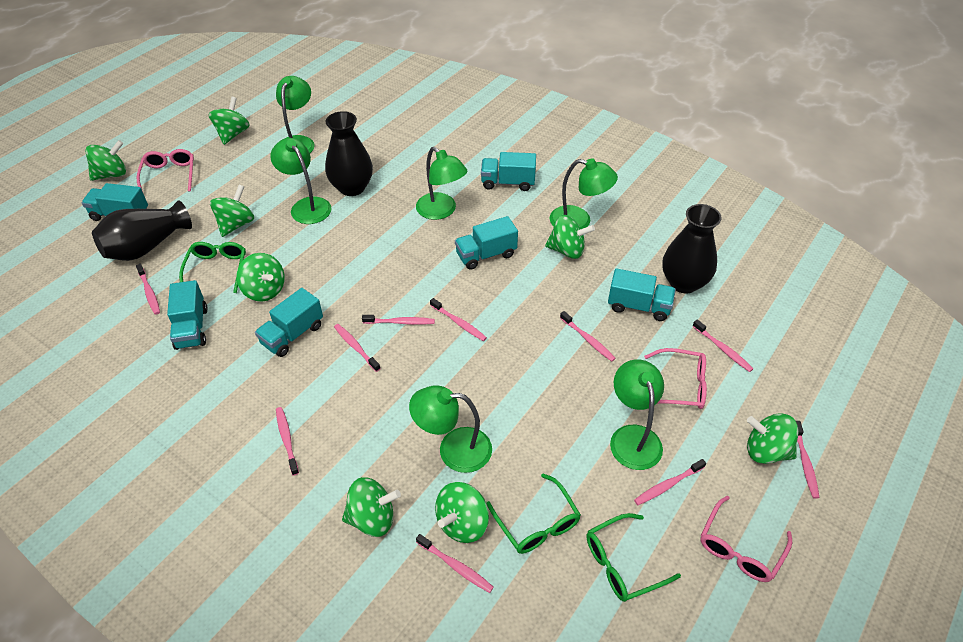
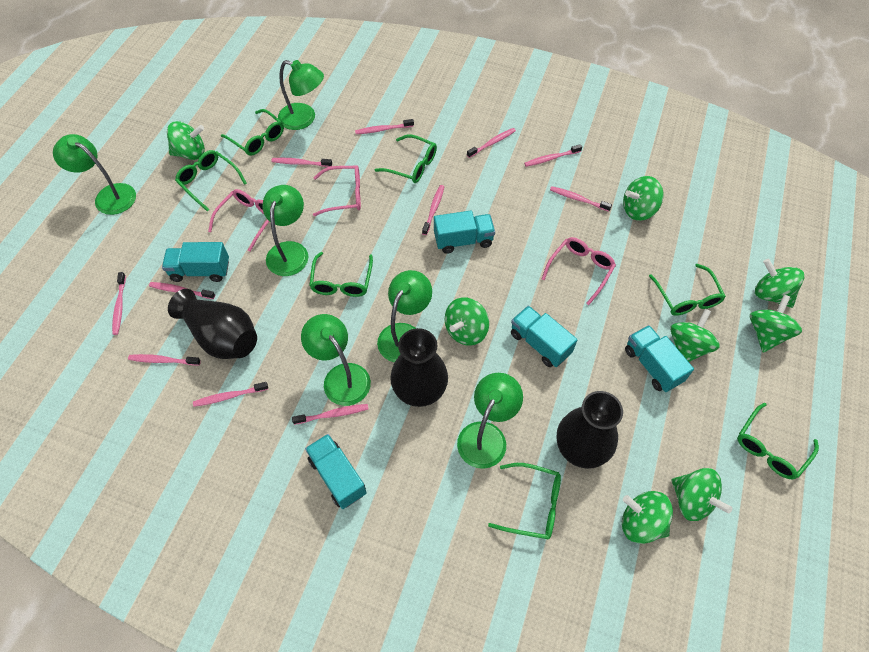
green glasses: 3 -> 7
pink toothbrush: 10 -> 11
turquoise truck: 6 -> 5

